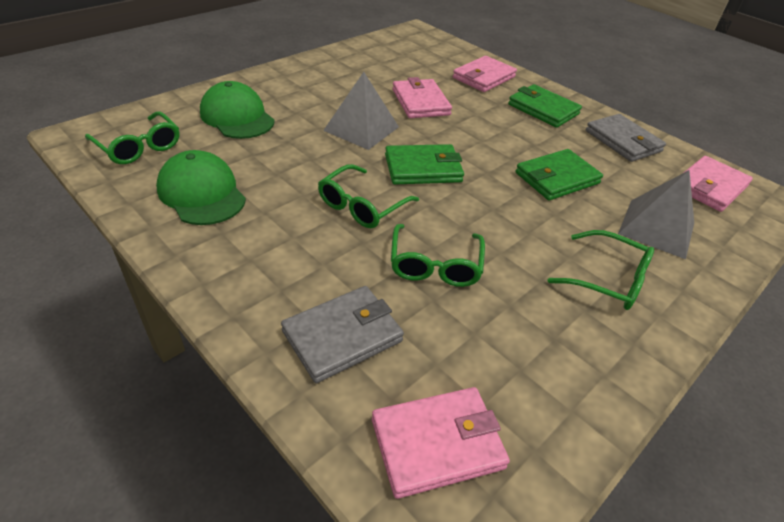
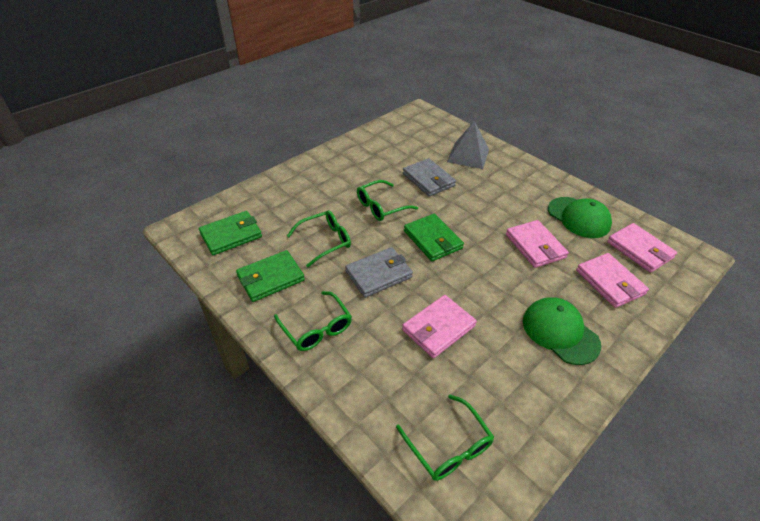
grey pyramid: 2 -> 1

